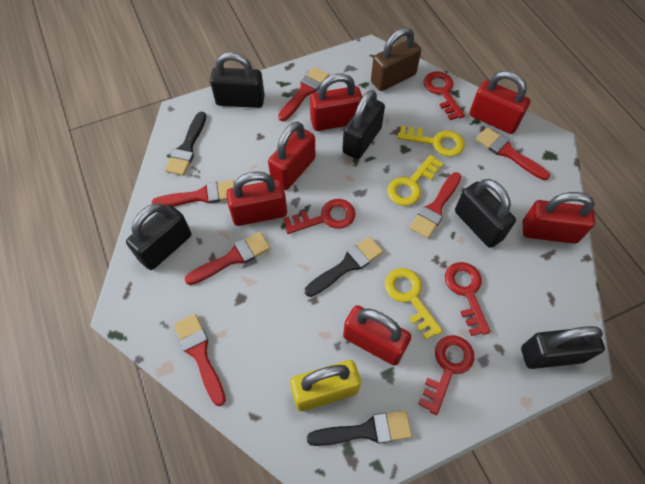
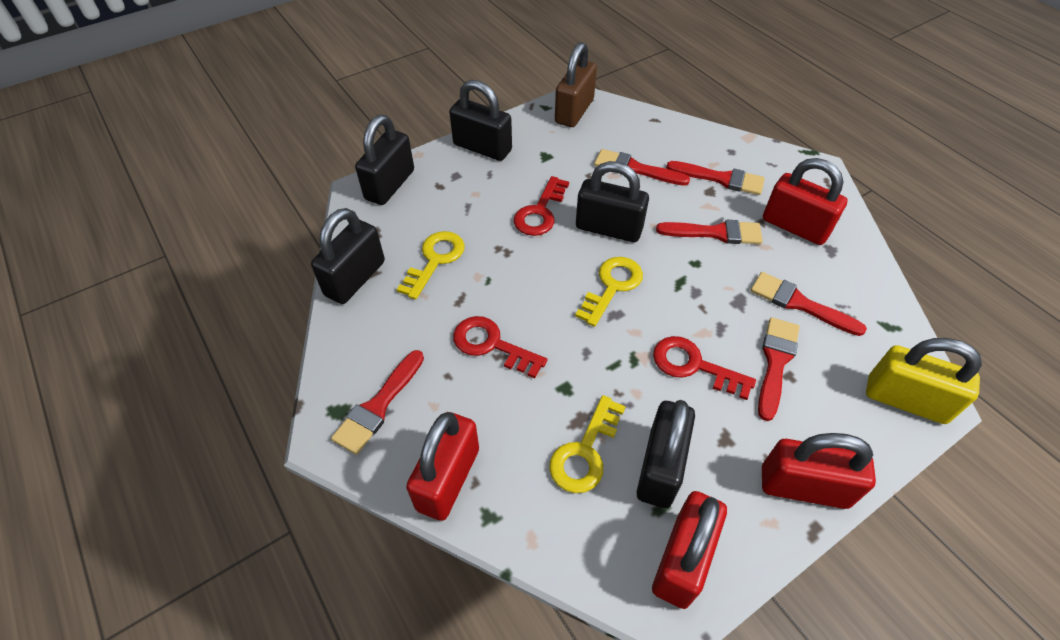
black brush: 3 -> 0
red key: 4 -> 3
red padlock: 6 -> 4

